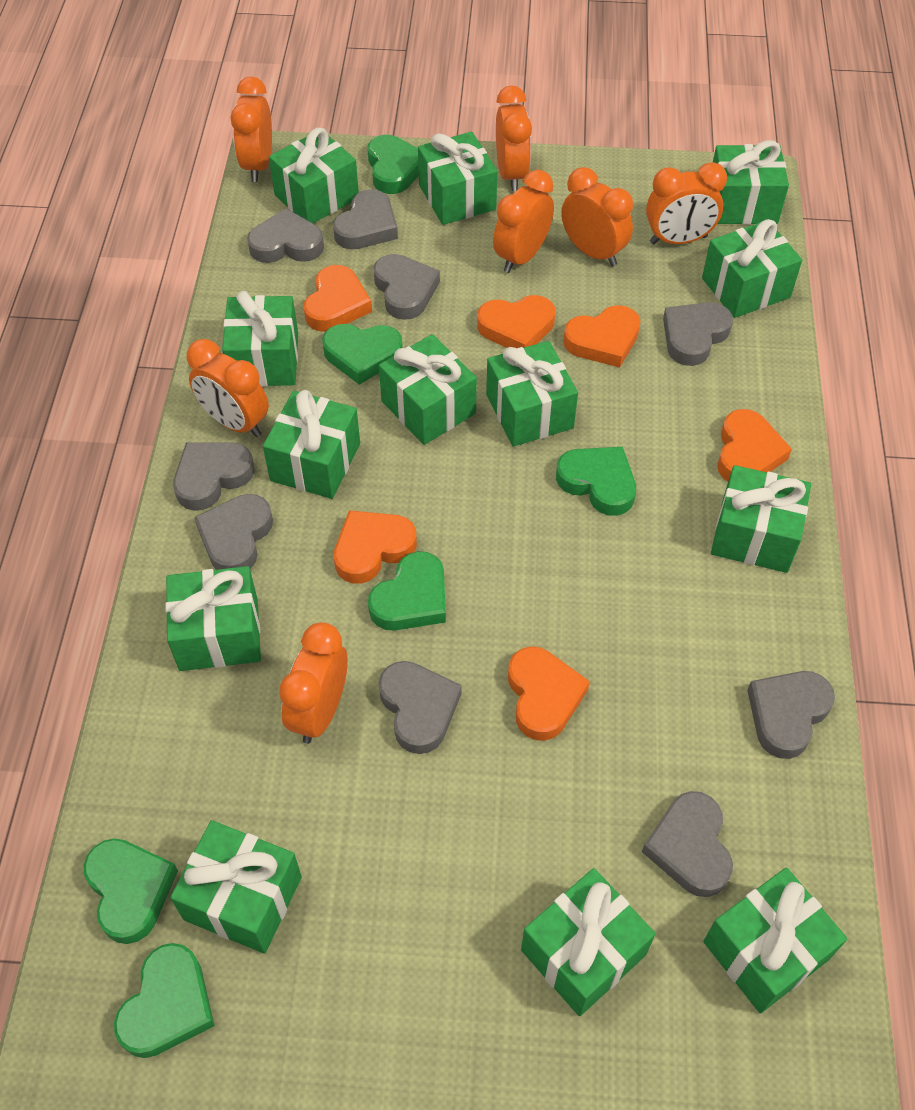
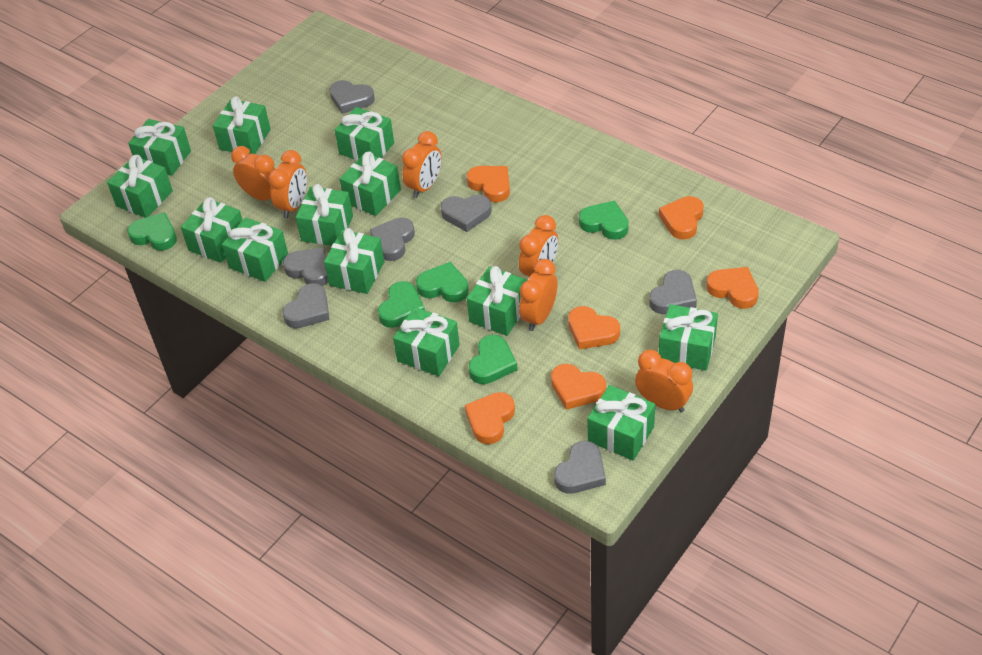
green heart: 6 -> 5
grey heart: 9 -> 7
orange clock: 7 -> 6

